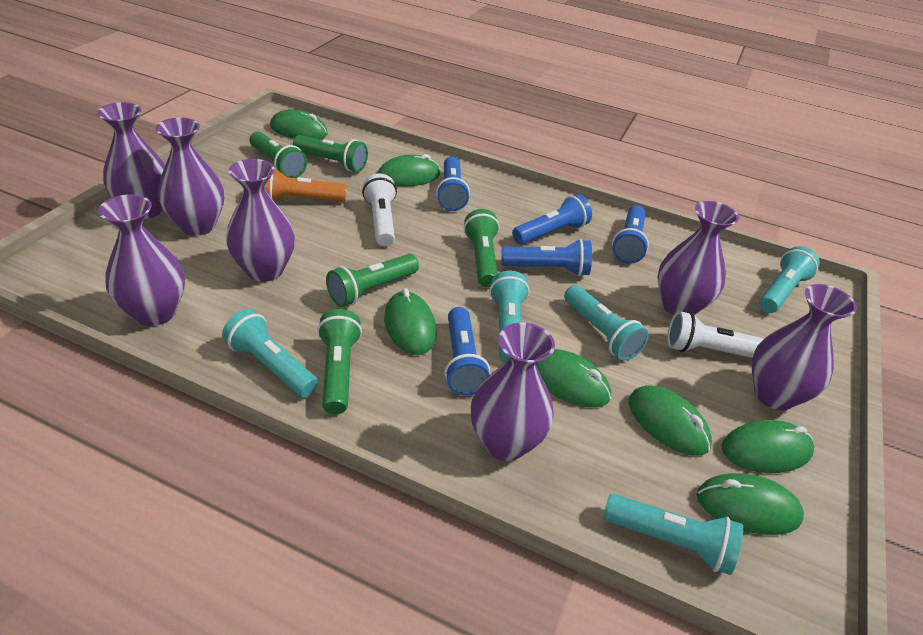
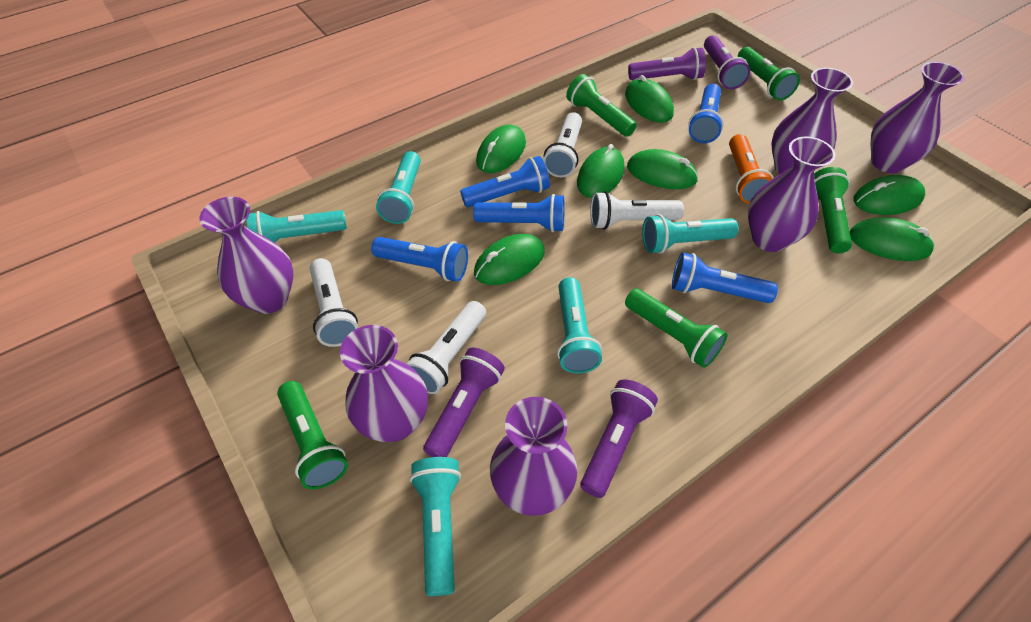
purple flashlight: 0 -> 4
purple vase: 7 -> 6
white flashlight: 2 -> 4

